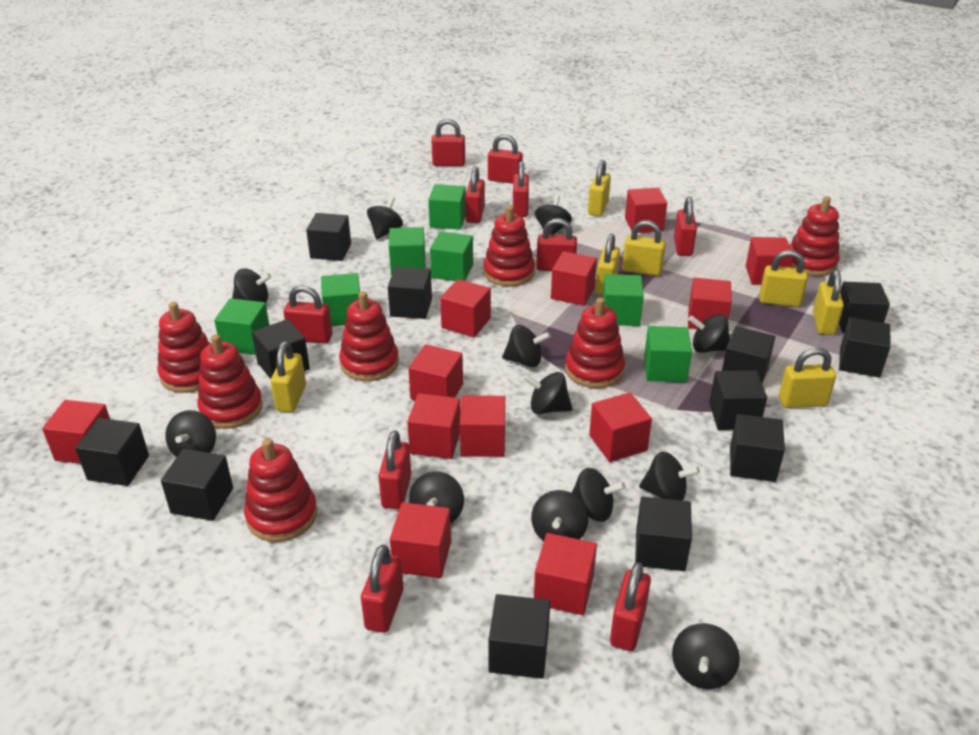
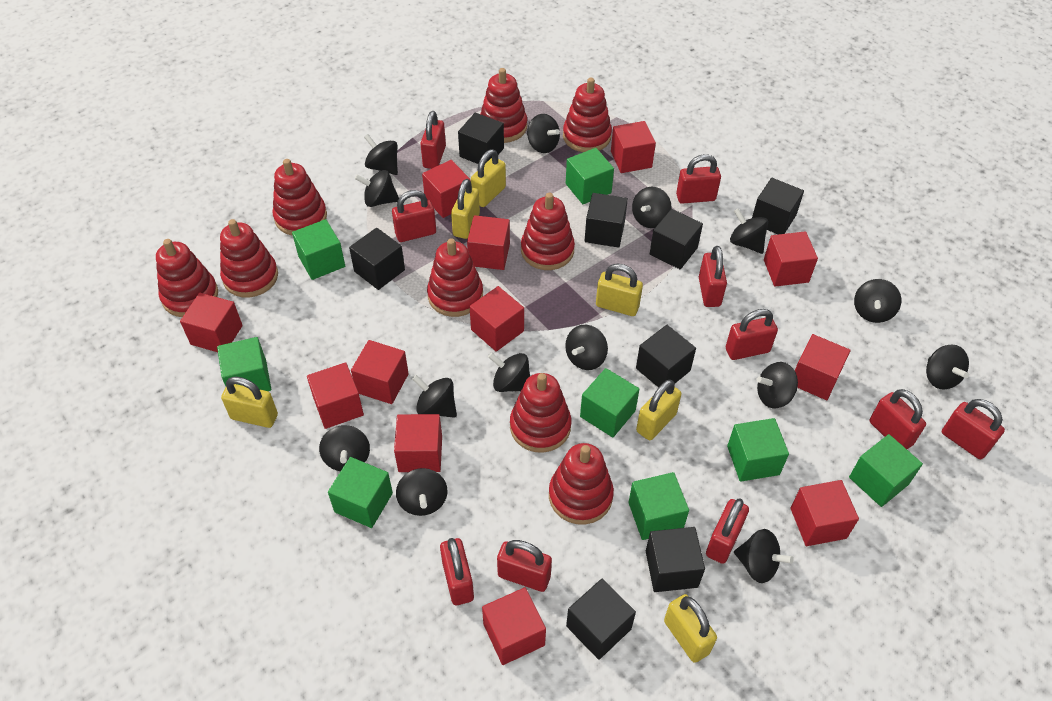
black cube: 12 -> 8
black spinning top: 12 -> 14
green cube: 7 -> 8
red stacking toy: 7 -> 9
yellow padlock: 7 -> 6

